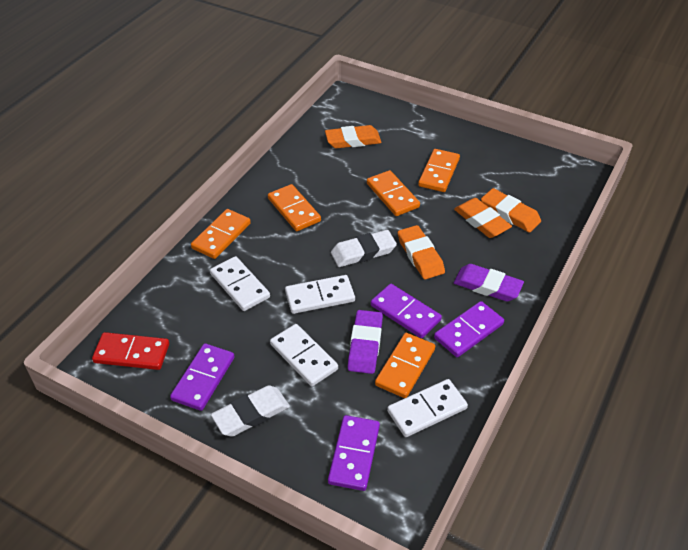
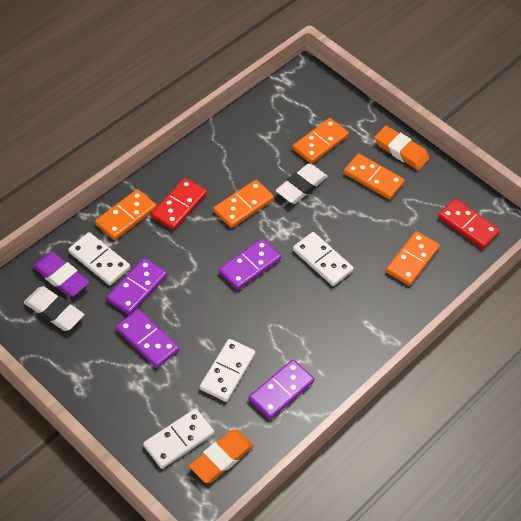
orange eraser: 4 -> 2
purple eraser: 2 -> 1
red domino: 1 -> 2

